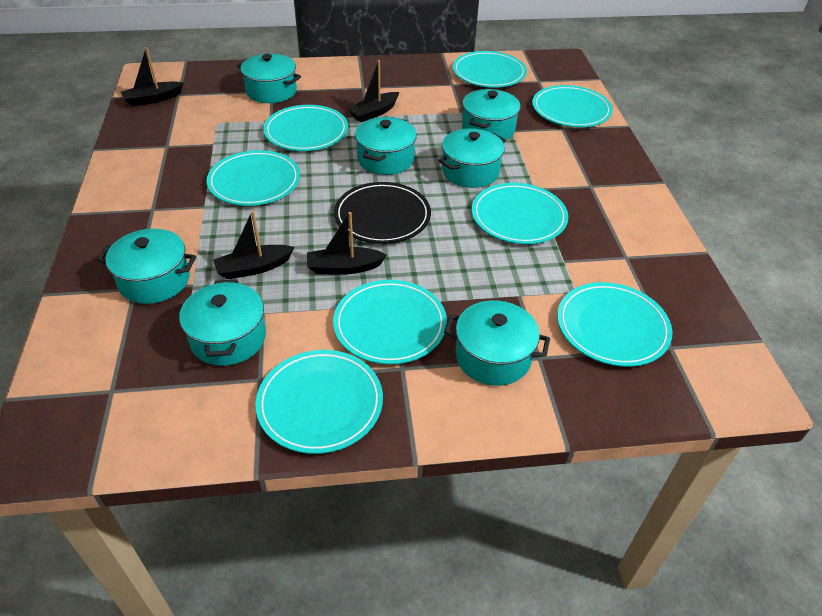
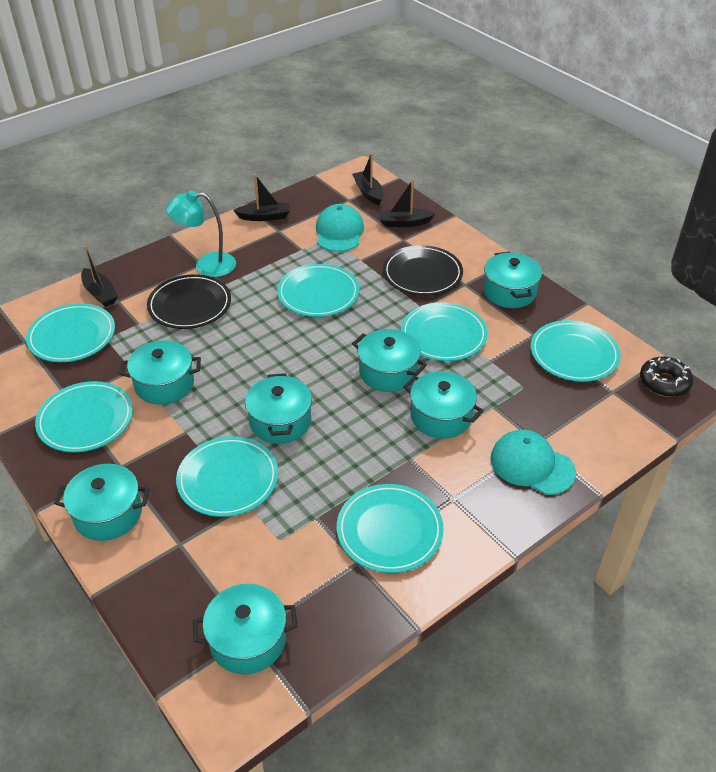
black donut: 0 -> 1
black plate: 1 -> 2
turquoise cap: 0 -> 2
turquoise lamp: 0 -> 1
turquoise plate: 8 -> 7

